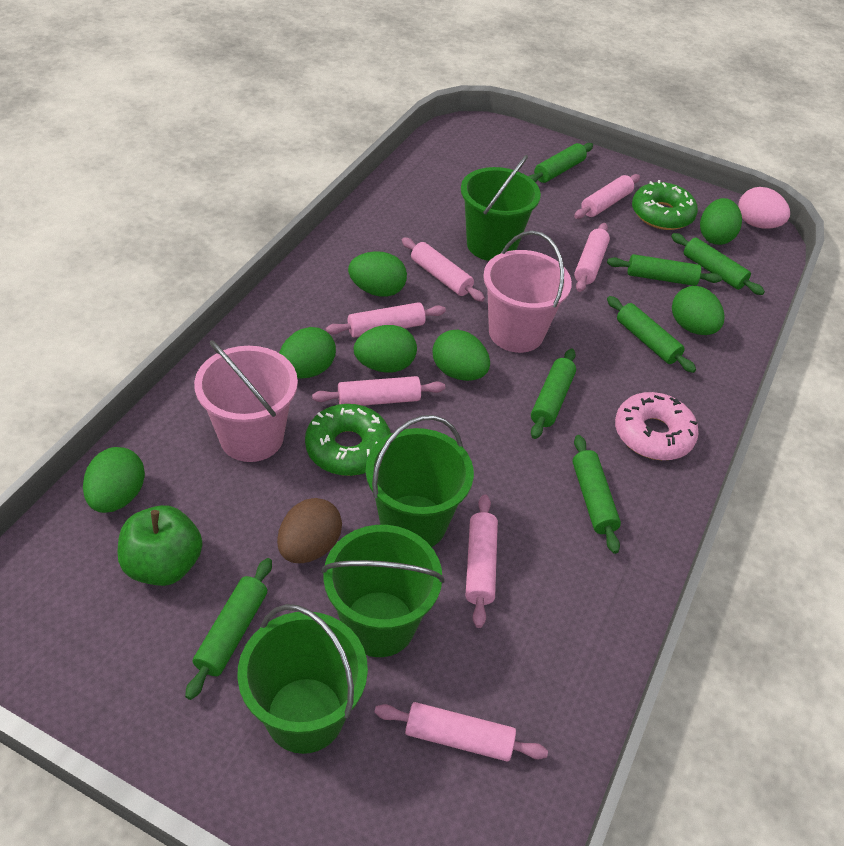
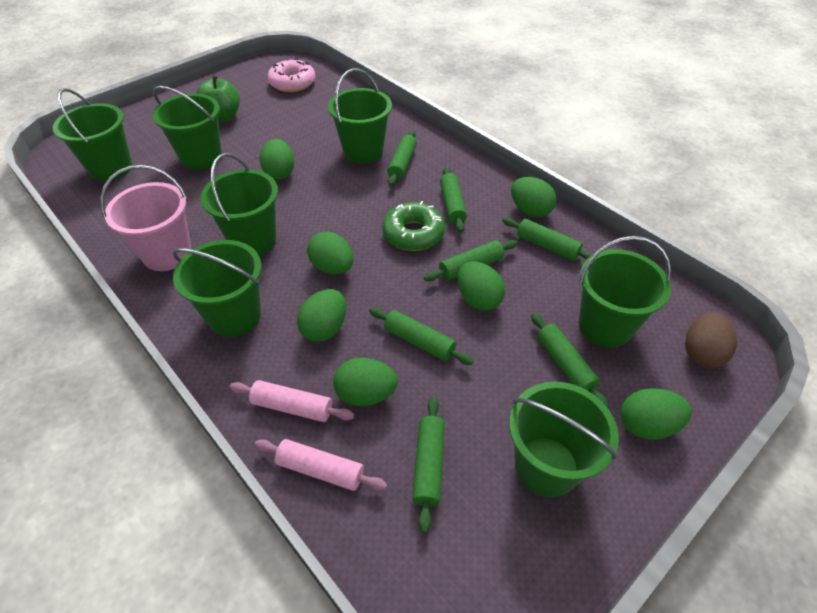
green bucket: 4 -> 7
green donut: 2 -> 1
pink bucket: 2 -> 1
pink egg: 1 -> 0
pink rolling pin: 7 -> 2

